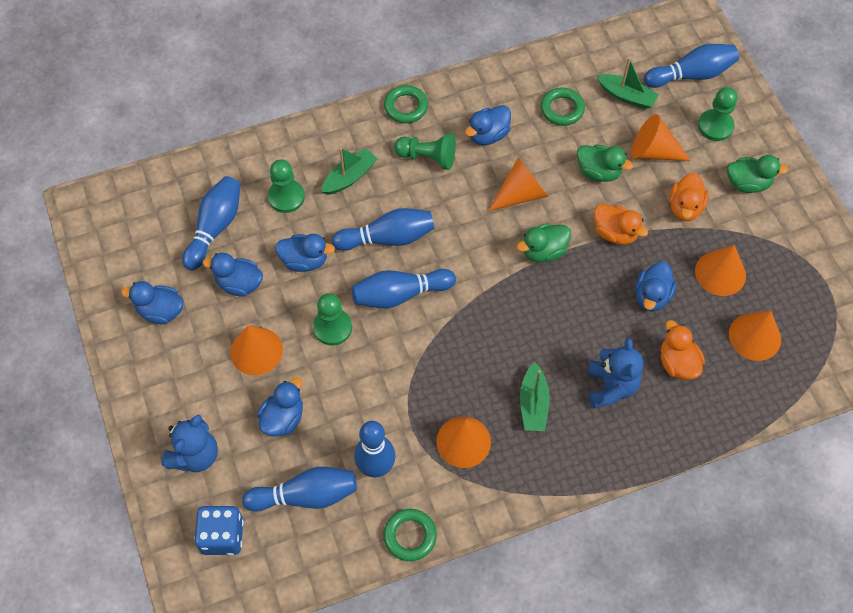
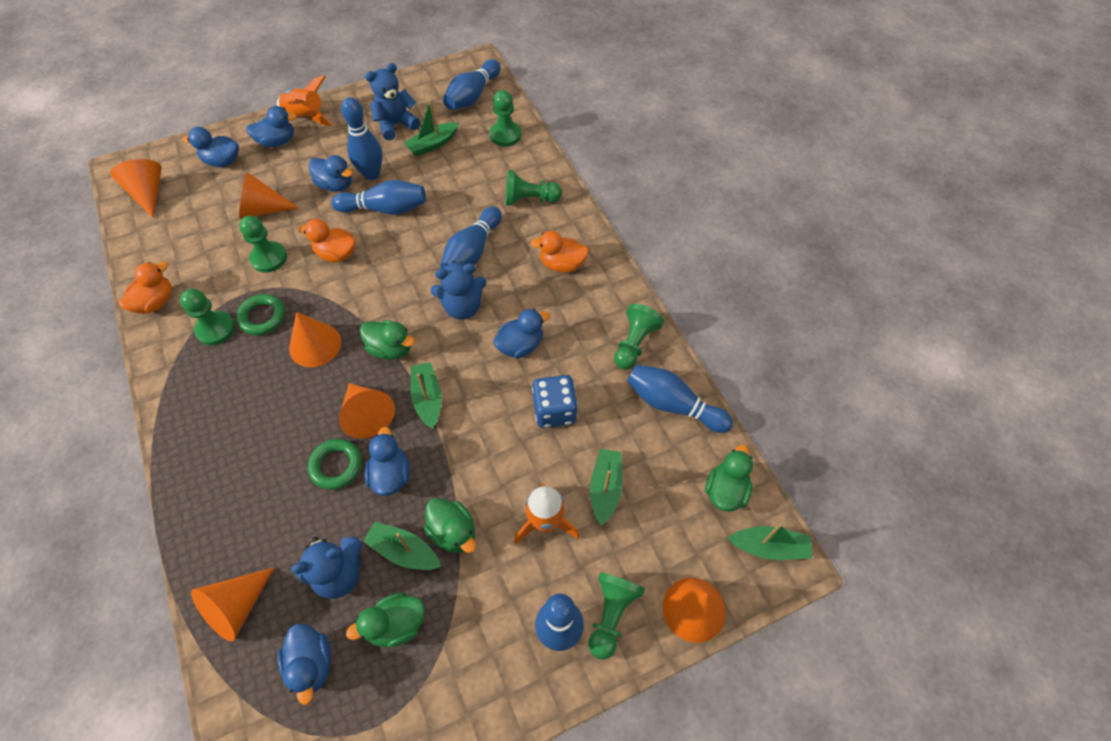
blue teddy bear: 2 -> 3
green boat: 3 -> 5
green duck: 3 -> 4
green pawn: 4 -> 6
green ring: 3 -> 2
orange rocket: 0 -> 2

